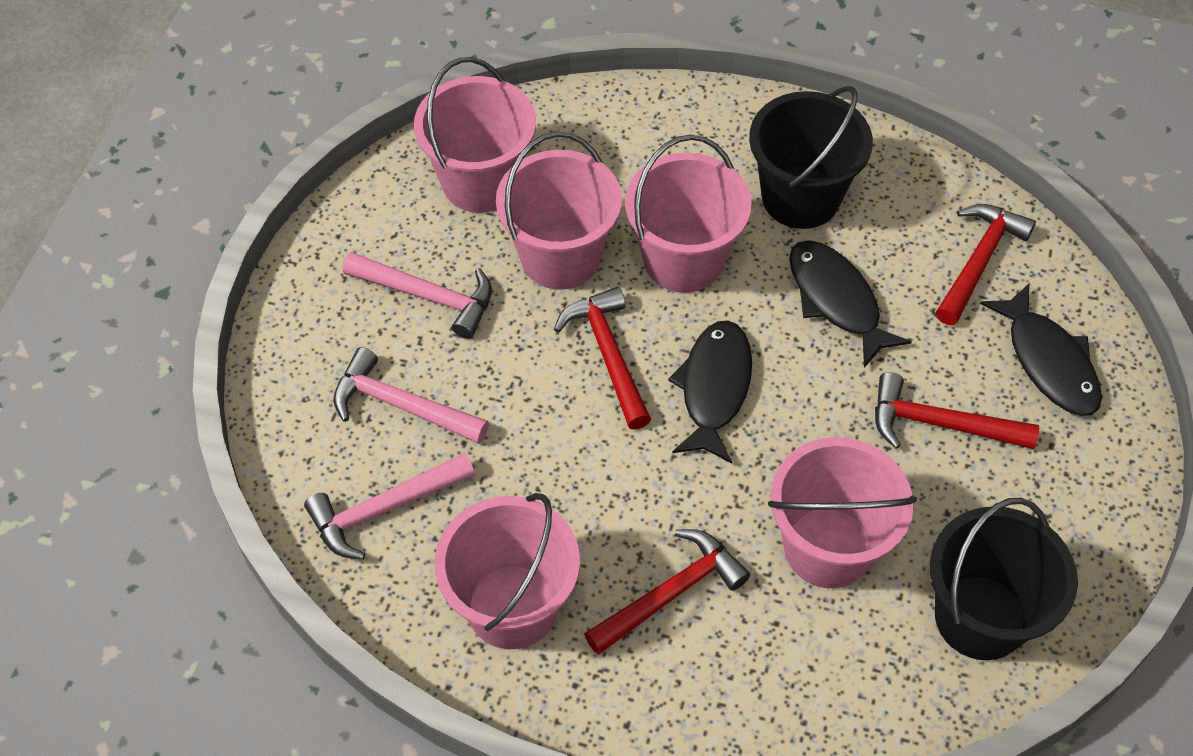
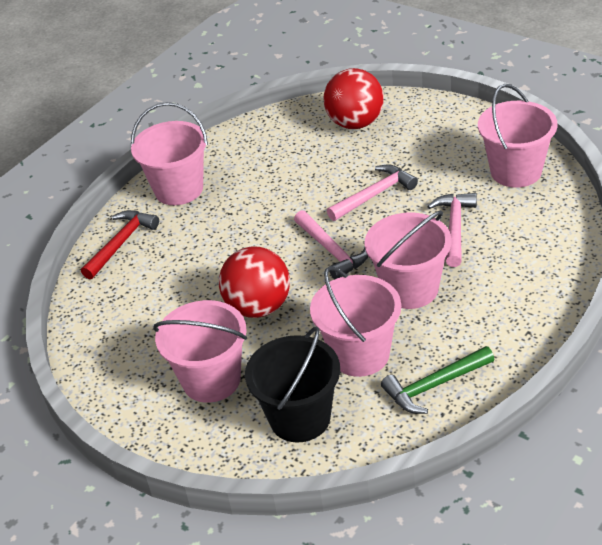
black bucket: 2 -> 1
black fish: 3 -> 0
green hammer: 0 -> 1
red ball: 0 -> 2
red hammer: 4 -> 1

